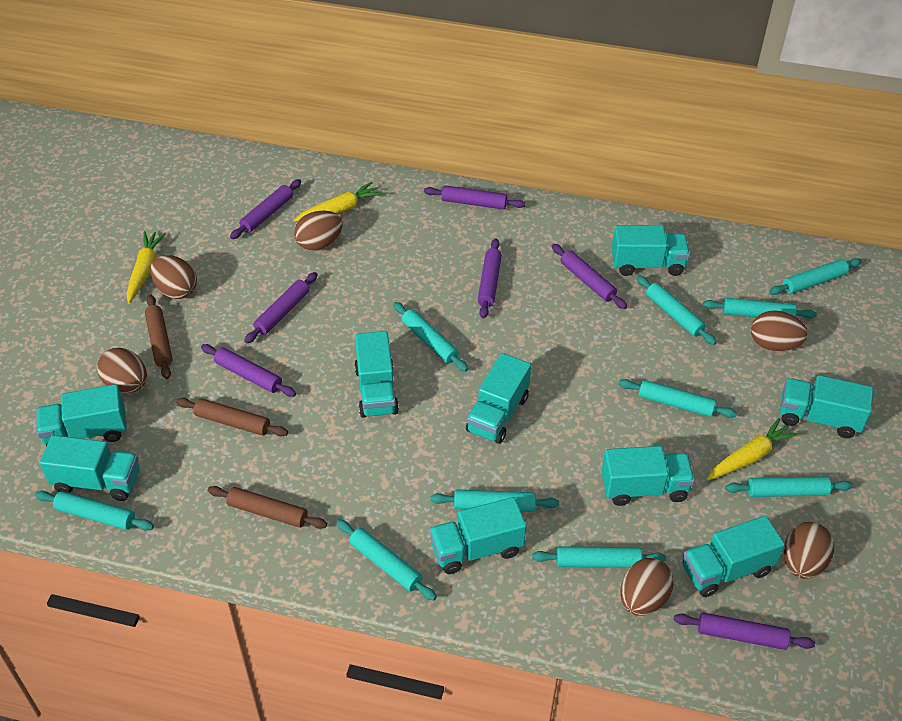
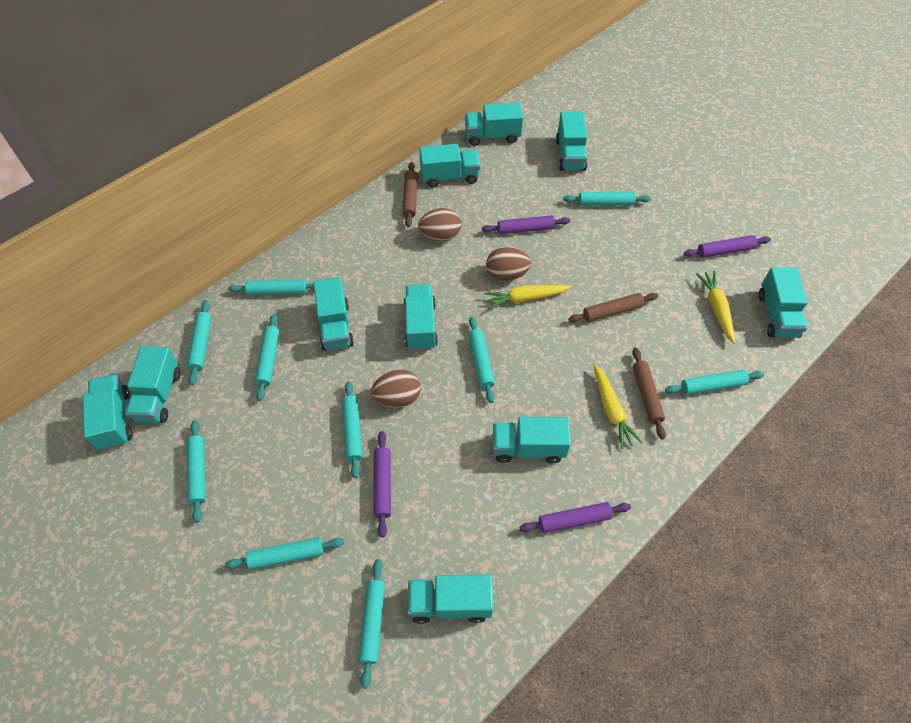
brown egg: 6 -> 3
purple rolling pin: 7 -> 4
turquoise truck: 9 -> 10

